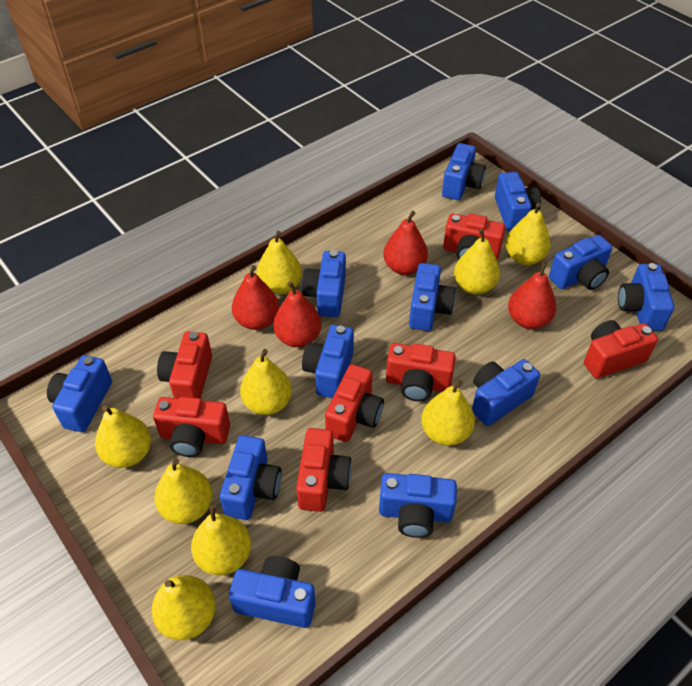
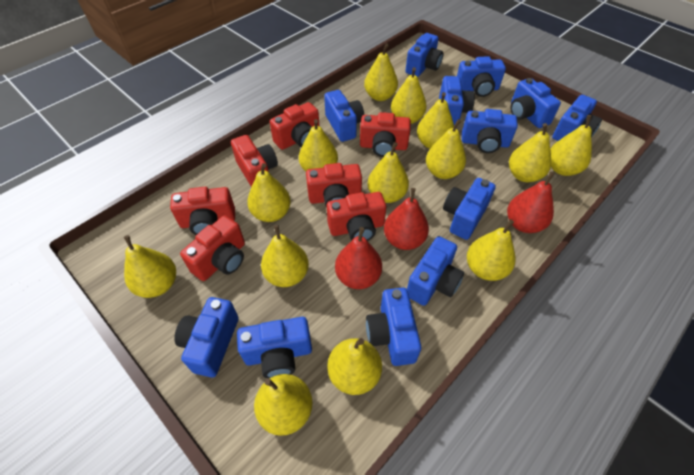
red pear: 4 -> 3
yellow pear: 9 -> 14

